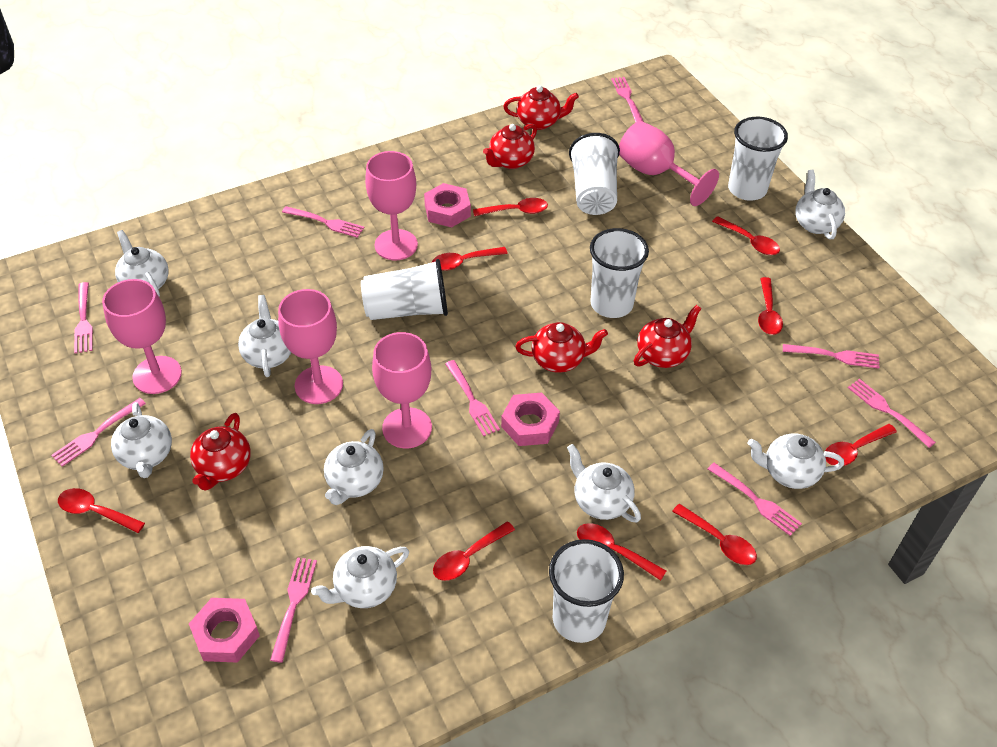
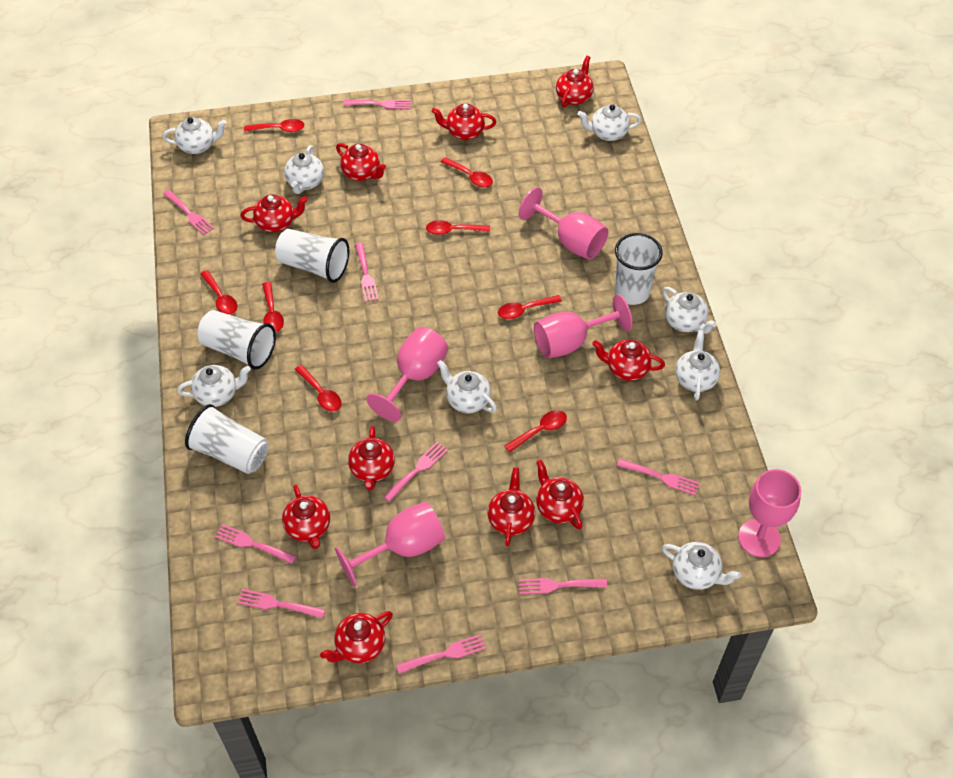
pink nut: 3 -> 0
red spoon: 9 -> 8
red teapot: 5 -> 10
white cup: 5 -> 4

